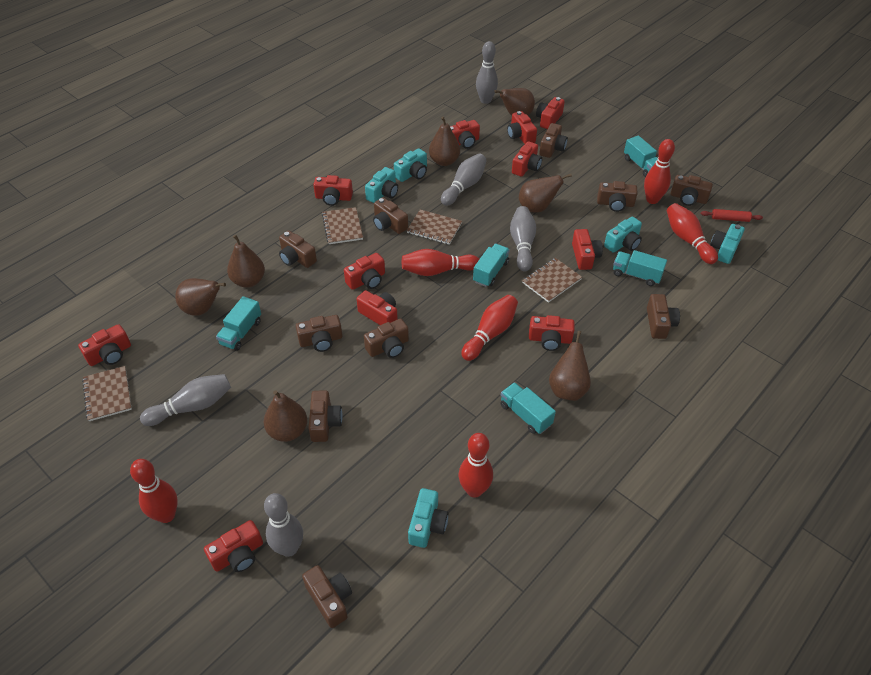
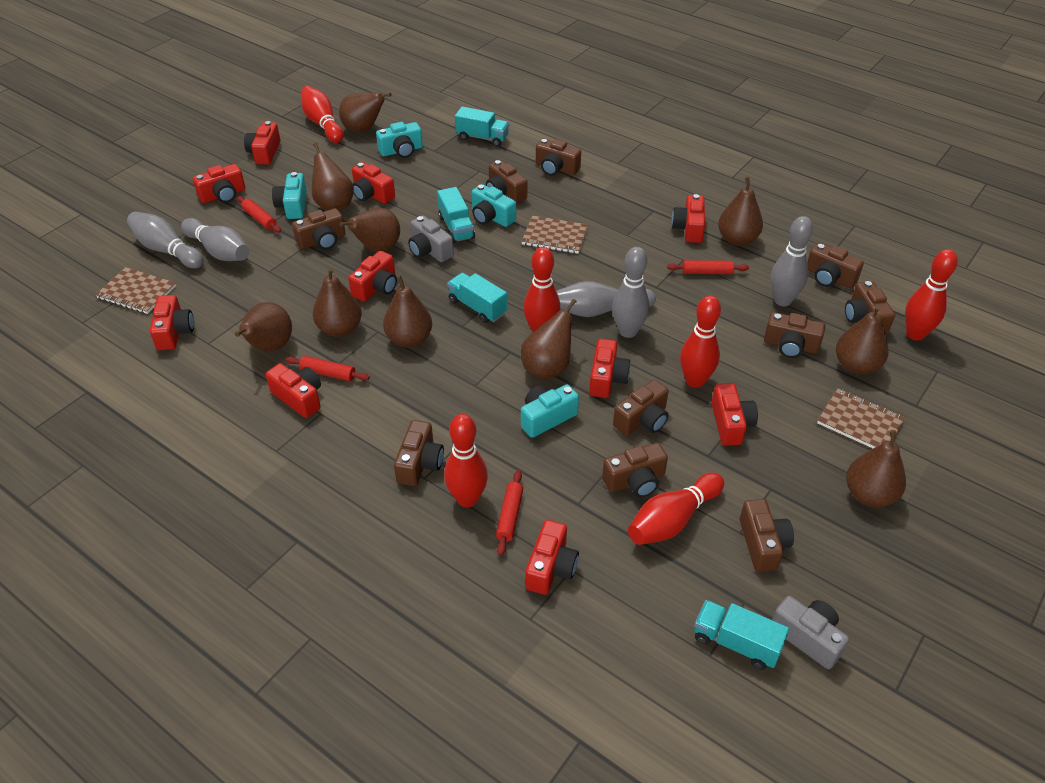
brown notebook: 4 -> 3
brown pear: 7 -> 10
grey camera: 0 -> 2
red camera: 11 -> 10
red rolling pin: 1 -> 4
turquoise camera: 5 -> 4
turquoise truck: 5 -> 4

